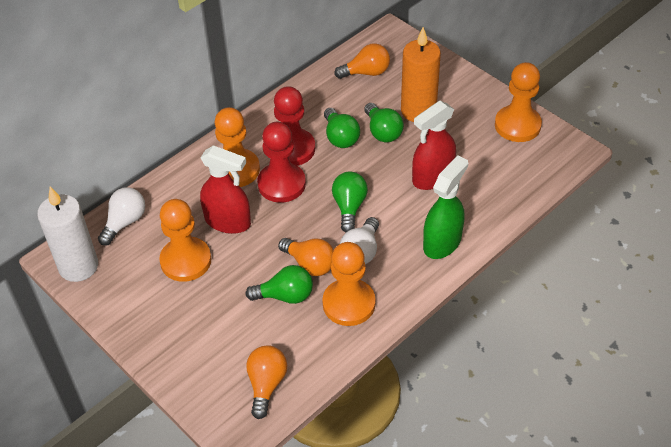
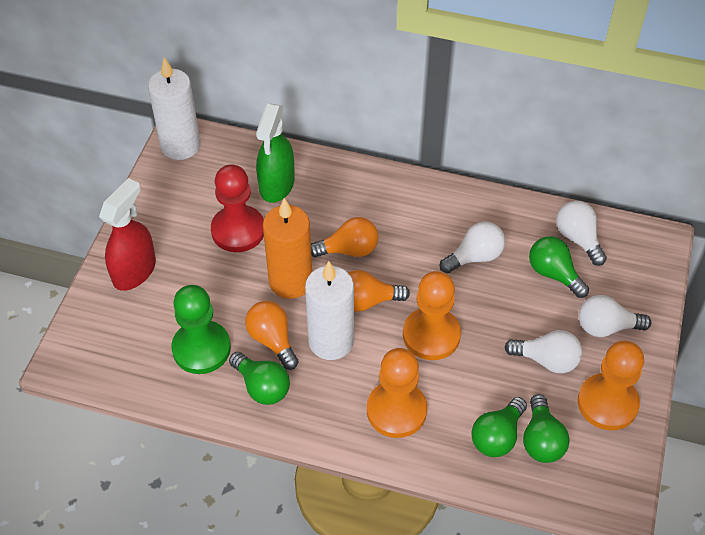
green pawn: 0 -> 1
orange pawn: 4 -> 3
red pawn: 2 -> 1
red spray bottle: 2 -> 1
white candle: 1 -> 2
white light bulb: 2 -> 4

